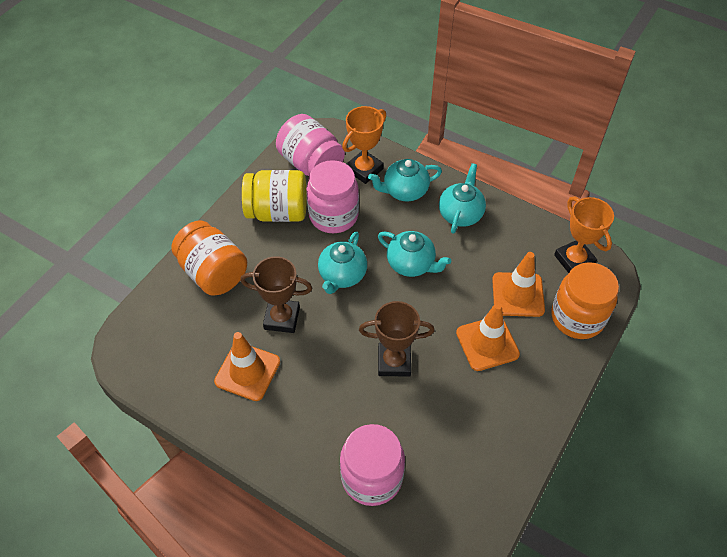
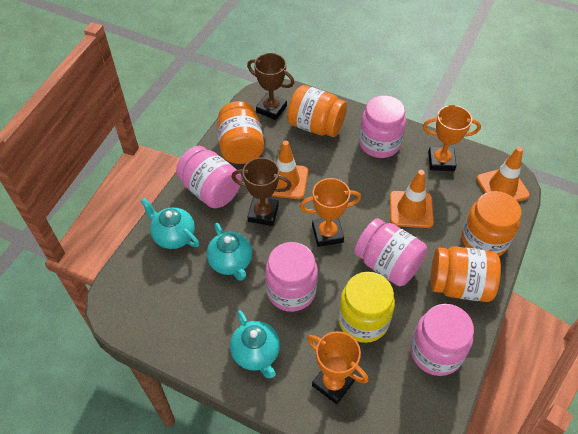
orange jar: 2 -> 4
orange trophy: 2 -> 3
pink jar: 3 -> 5
turquoise teapot: 4 -> 3

